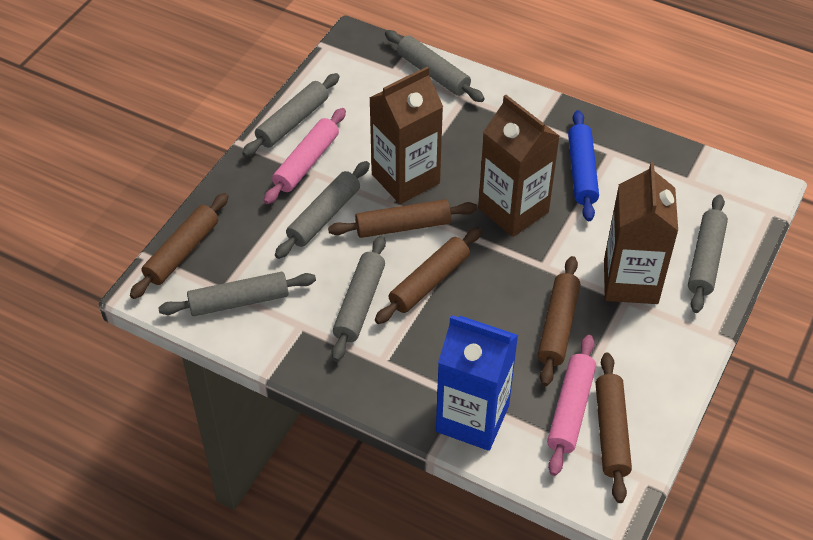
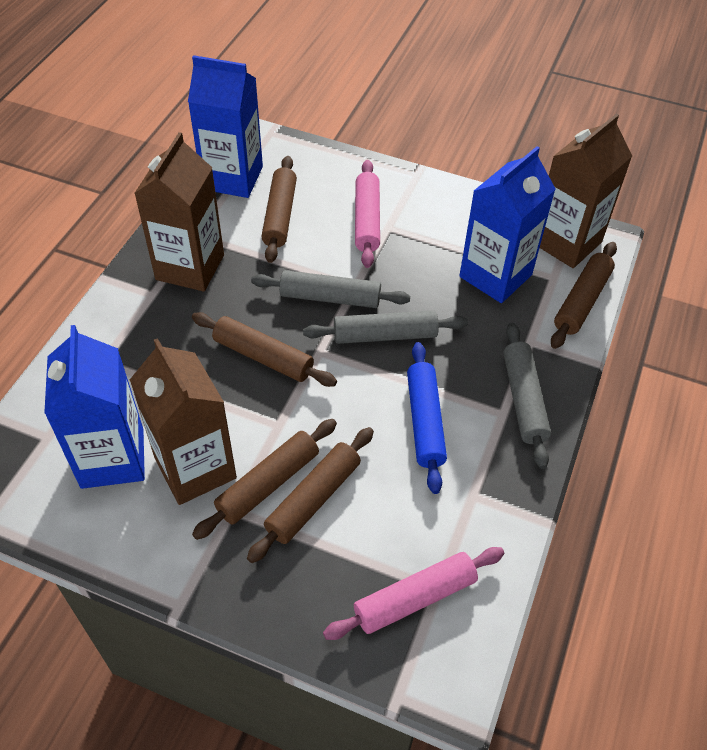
blue carton: 1 -> 3
grey rolling pin: 6 -> 3

